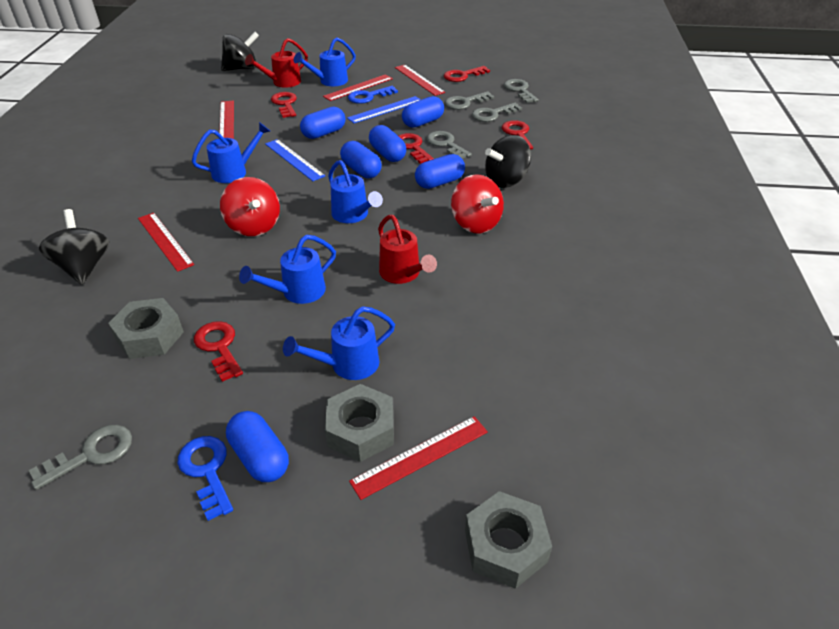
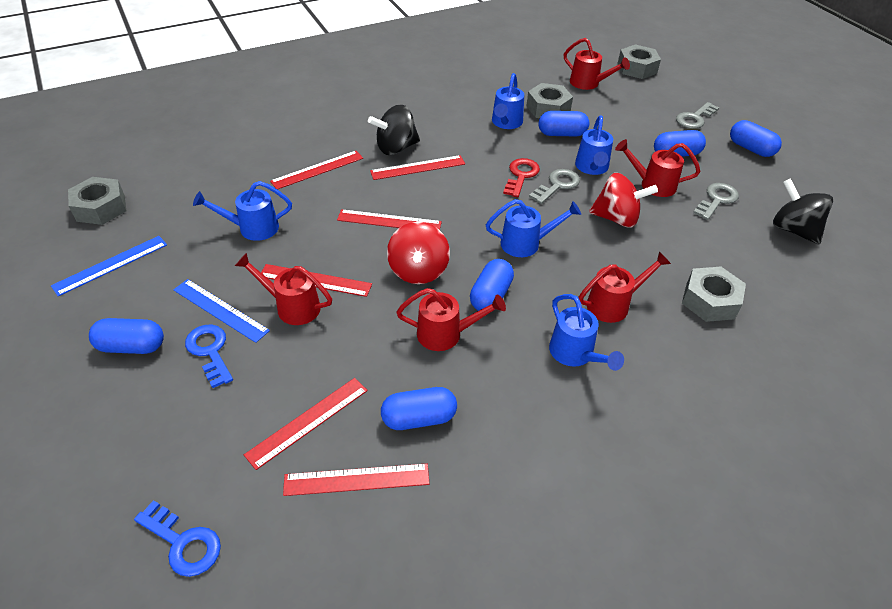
black spinning top: 3 -> 2
grey key: 5 -> 3
grey nut: 3 -> 4
red key: 5 -> 1
red ruler: 5 -> 6
red watering can: 2 -> 5

